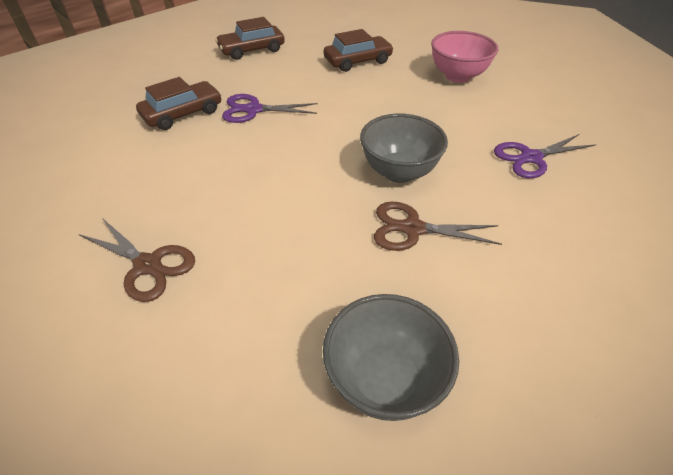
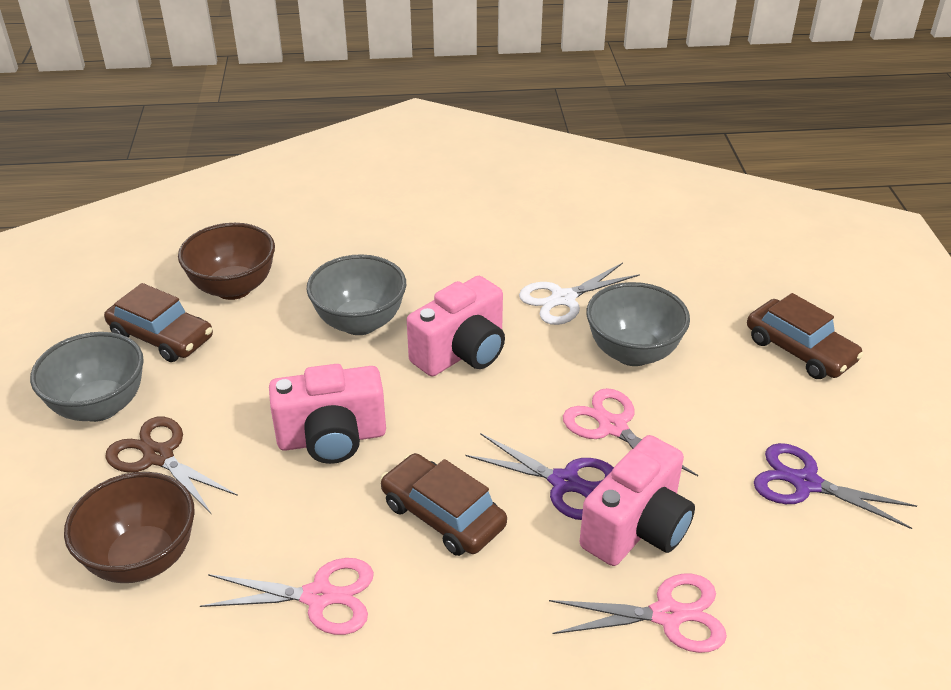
brown bowl: 0 -> 2
brown scissors: 2 -> 1
grey bowl: 2 -> 3
pink bowl: 1 -> 0
pink camera: 0 -> 3
pink scissors: 0 -> 3
white scissors: 0 -> 1

